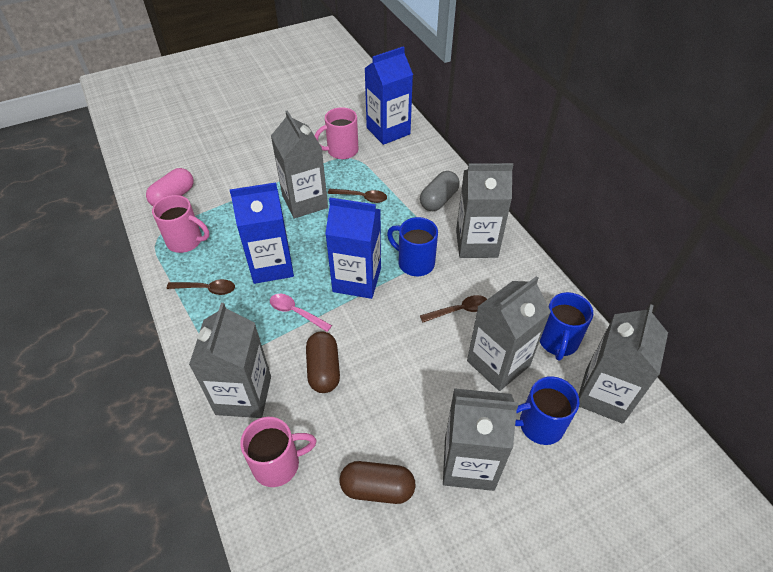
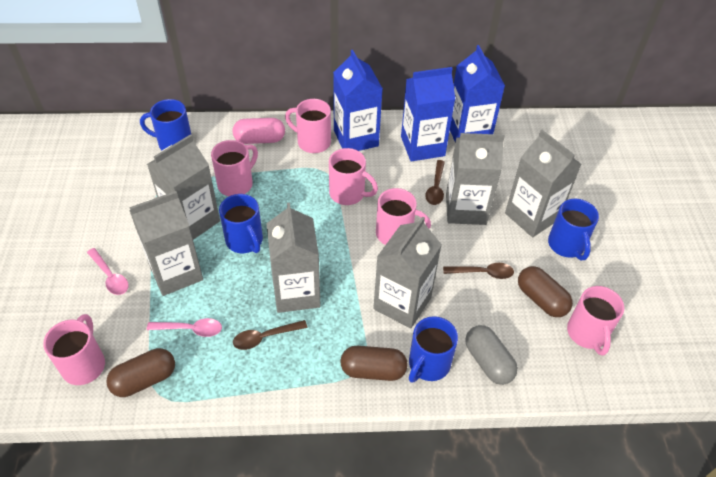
blue mug: 3 -> 4
brown capsule: 2 -> 3
pink mug: 3 -> 6
pink spoon: 1 -> 2

